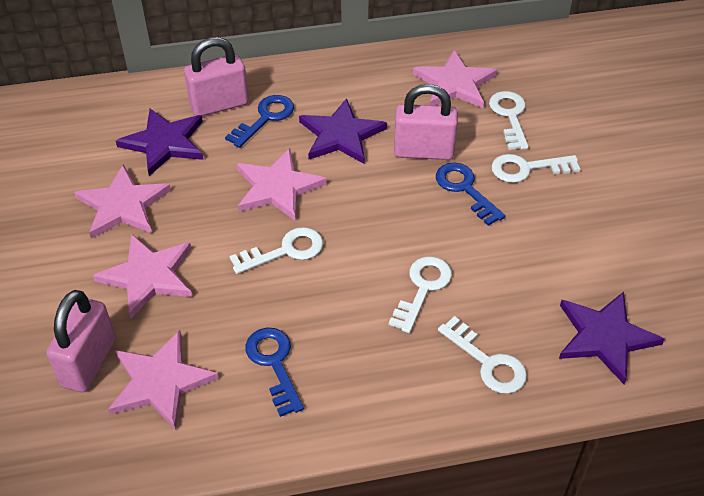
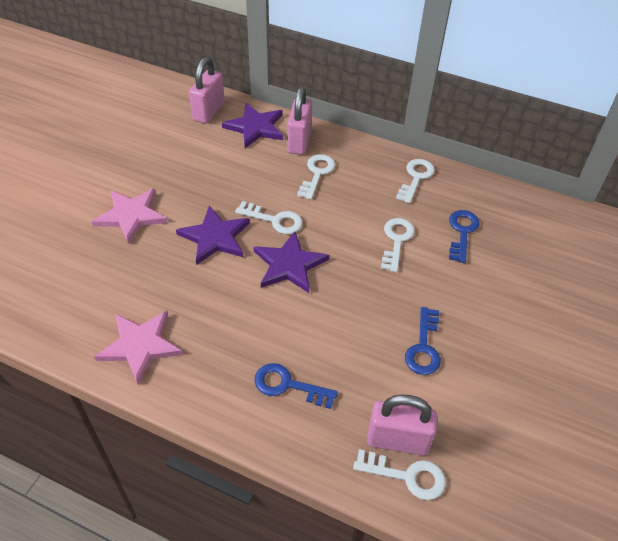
pink star: 5 -> 2

